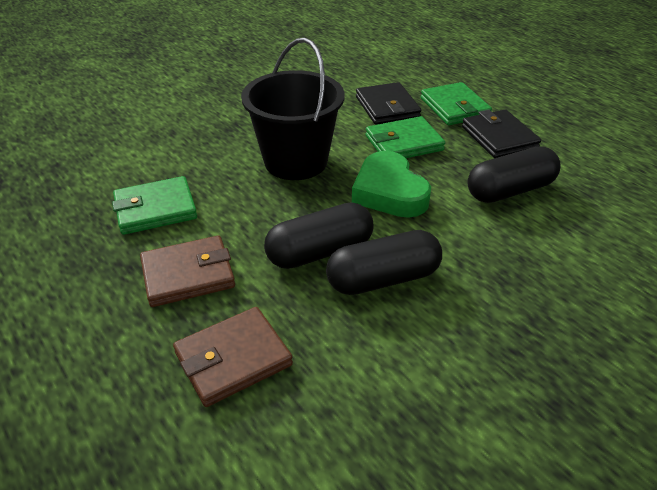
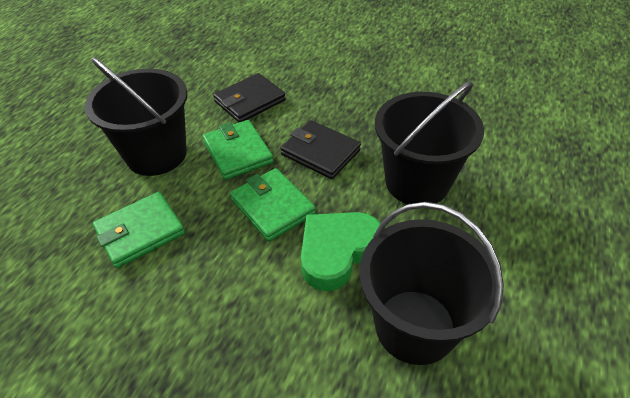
black bucket: 1 -> 3
black capsule: 3 -> 0
brown wallet: 2 -> 0

